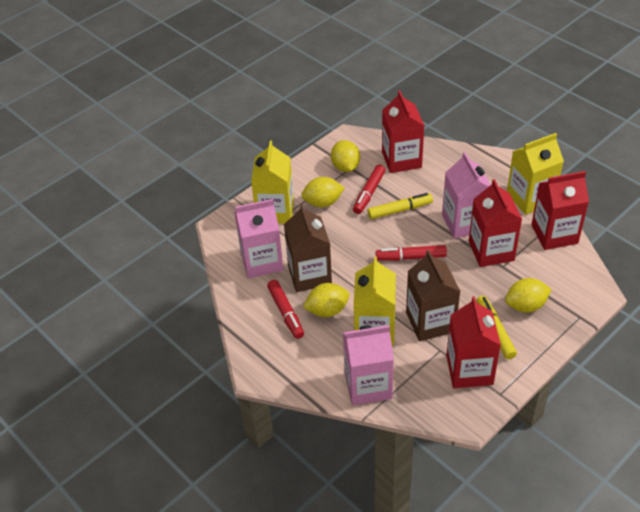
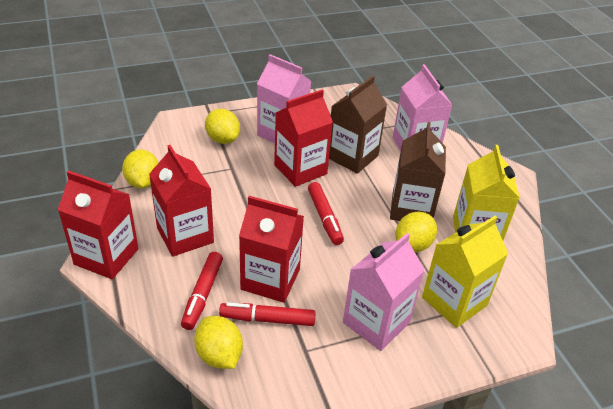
yellow carton: 3 -> 2
yellow marker: 2 -> 0

